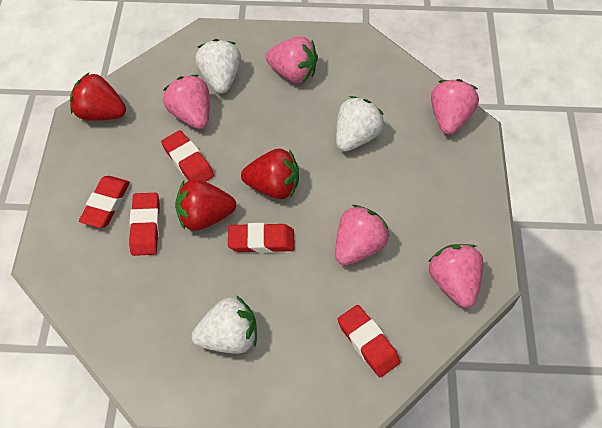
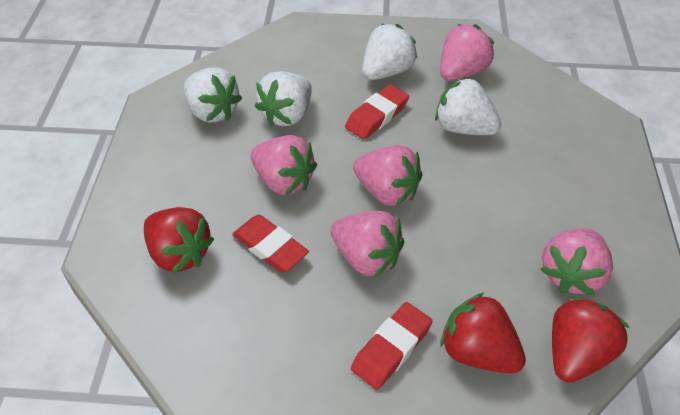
red eraser: 5 -> 3
white strawberry: 3 -> 4

